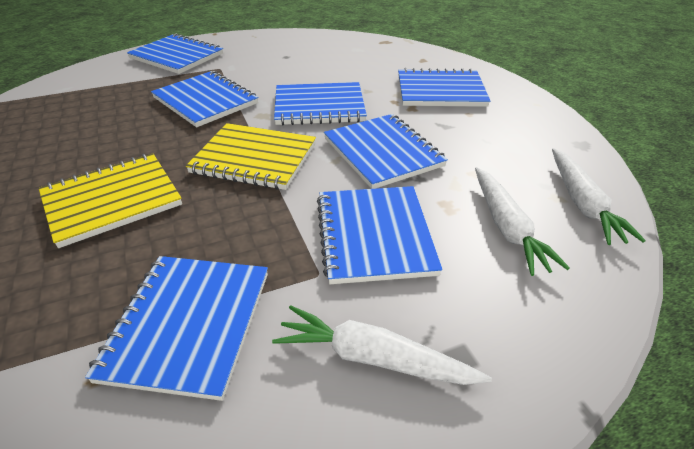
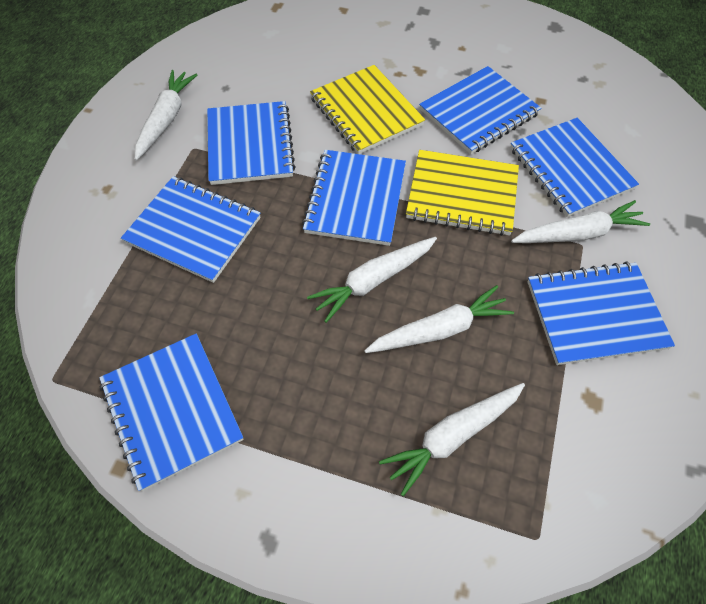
white carrot: 3 -> 5

